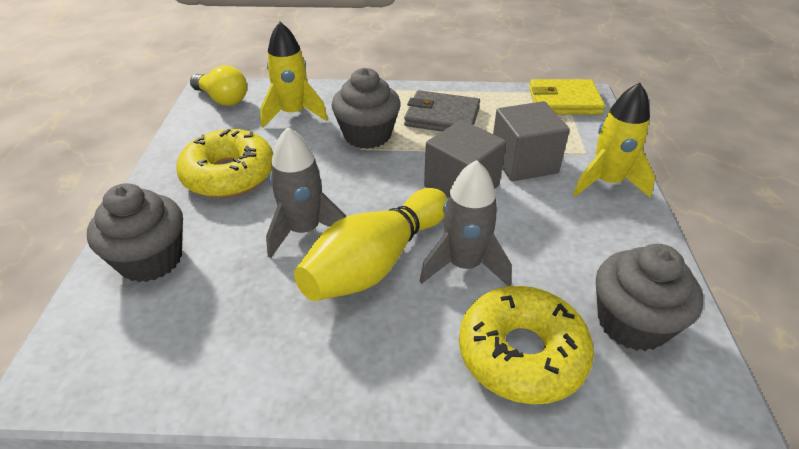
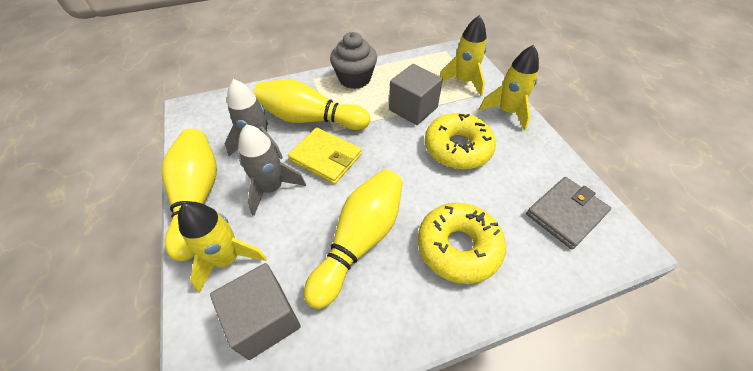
grey cupcake: 3 -> 1
yellow bowling pin: 1 -> 3
yellow light bulb: 1 -> 0
yellow rocket: 2 -> 3

